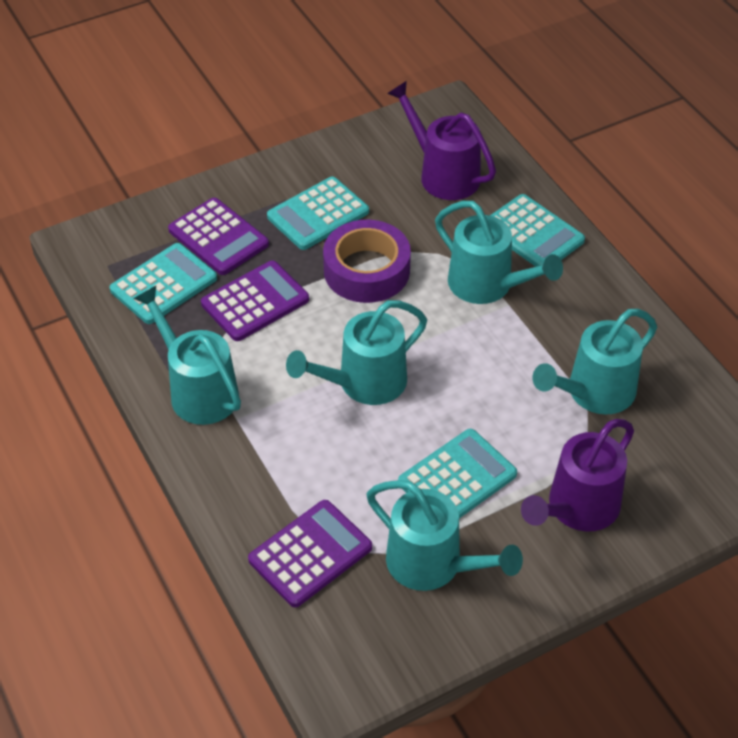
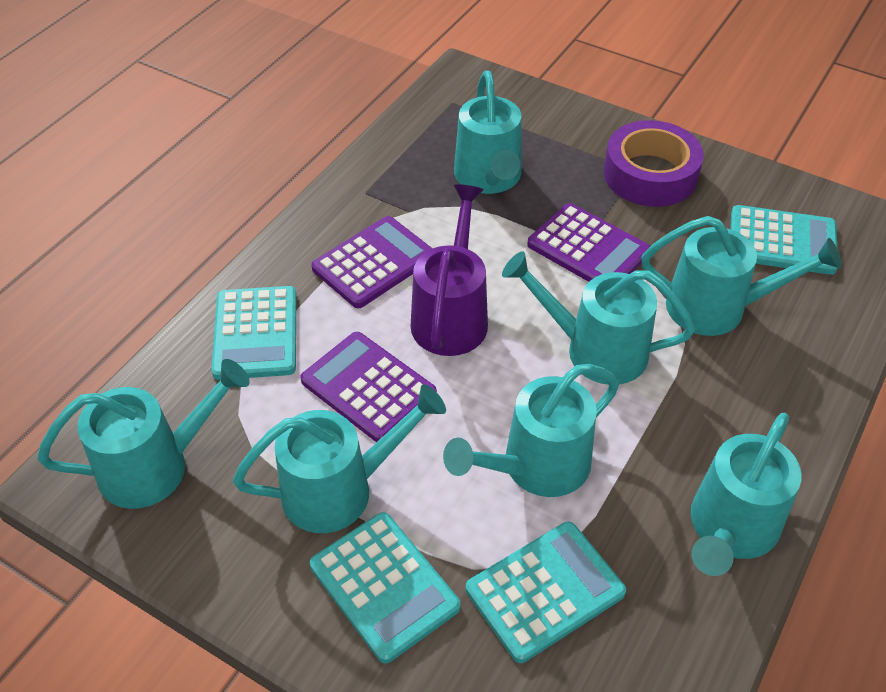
purple watering can: 2 -> 1
turquoise watering can: 5 -> 7

